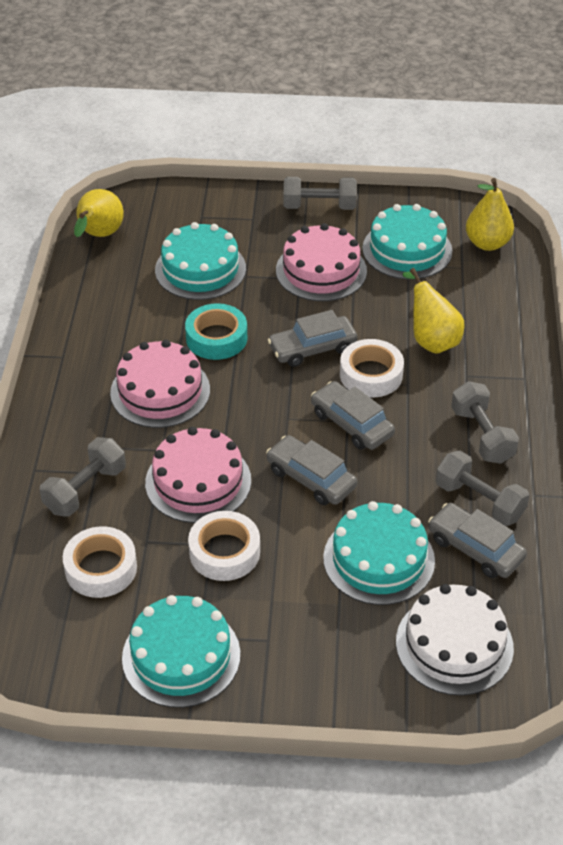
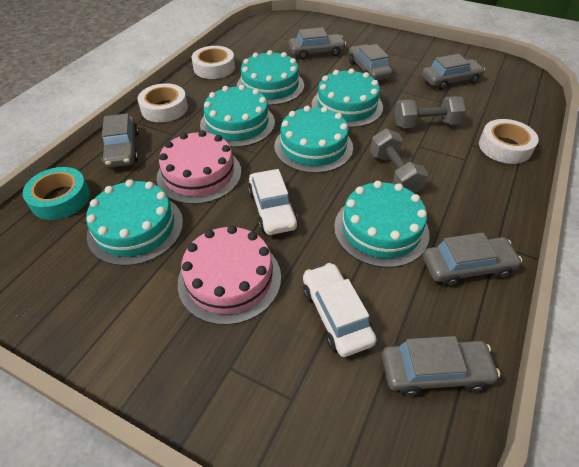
grey car: 4 -> 6
grey dumbbell: 4 -> 2
pink cake: 3 -> 2
turquoise cake: 4 -> 6
white cake: 1 -> 0
white car: 0 -> 2
yellow pear: 3 -> 0

